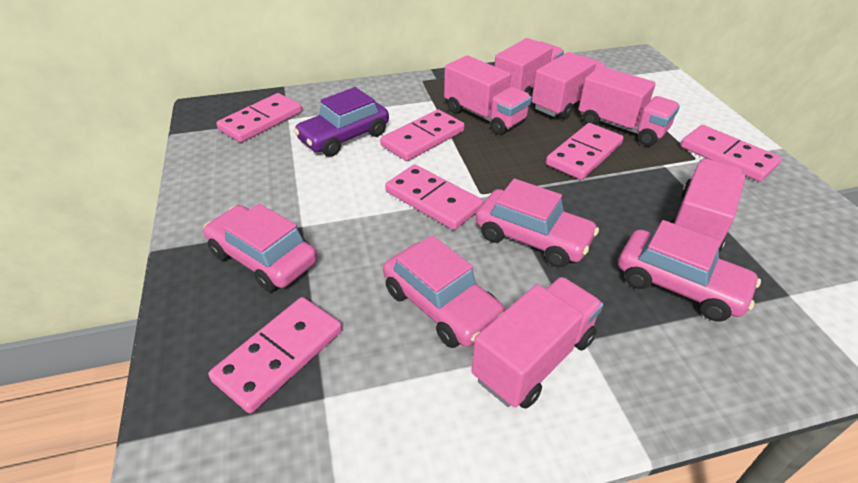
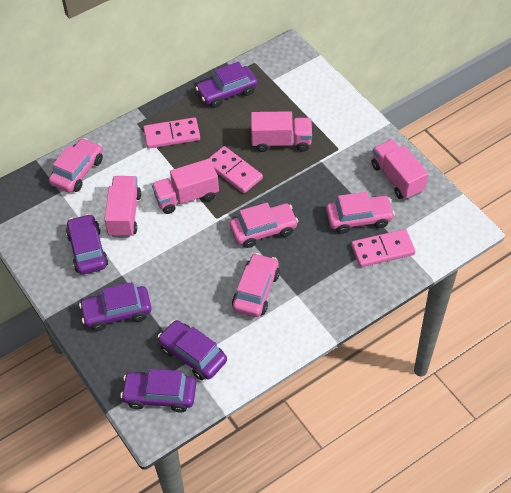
pink domino: 6 -> 3
pink truck: 6 -> 4
purple car: 1 -> 5

